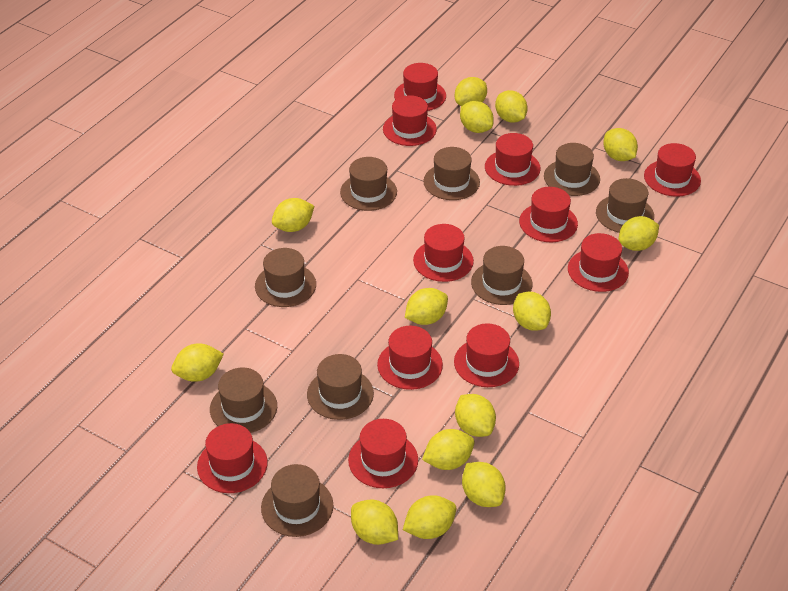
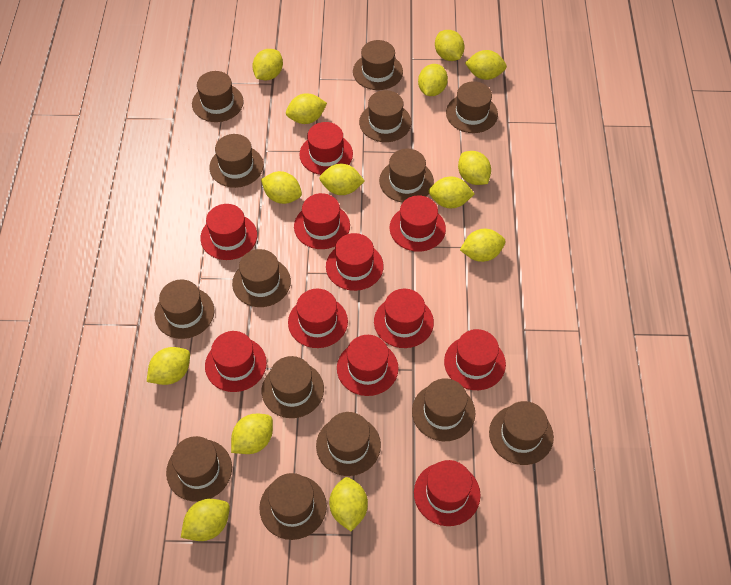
brown hat: 9 -> 14

